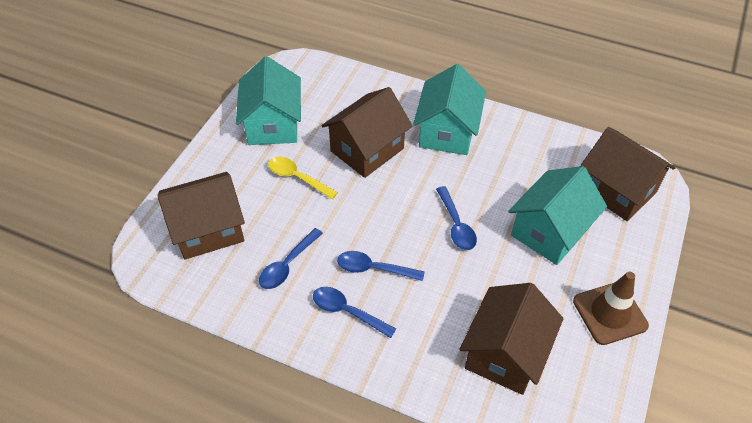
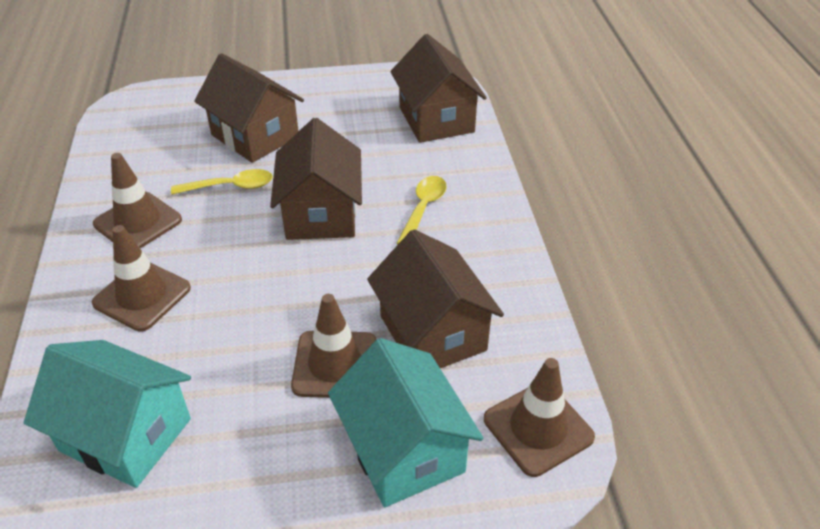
blue spoon: 4 -> 0
brown traffic cone: 1 -> 4
turquoise house: 3 -> 2
yellow spoon: 1 -> 2

